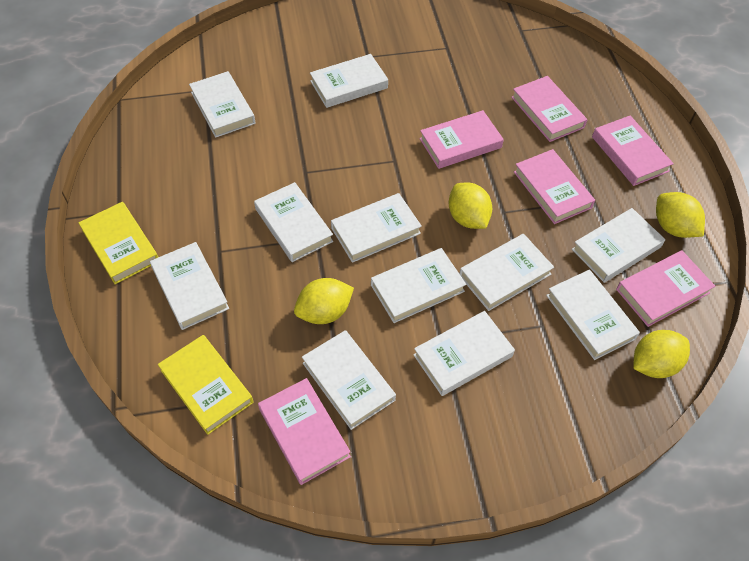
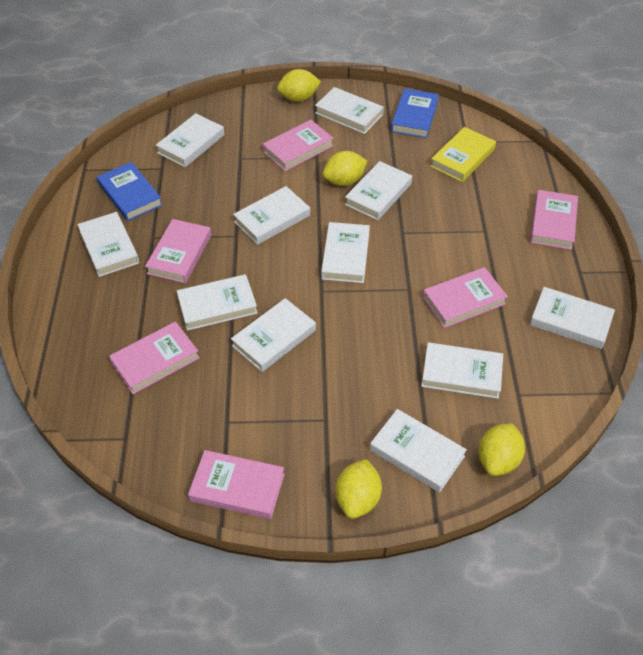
blue book: 0 -> 2
yellow book: 2 -> 1

